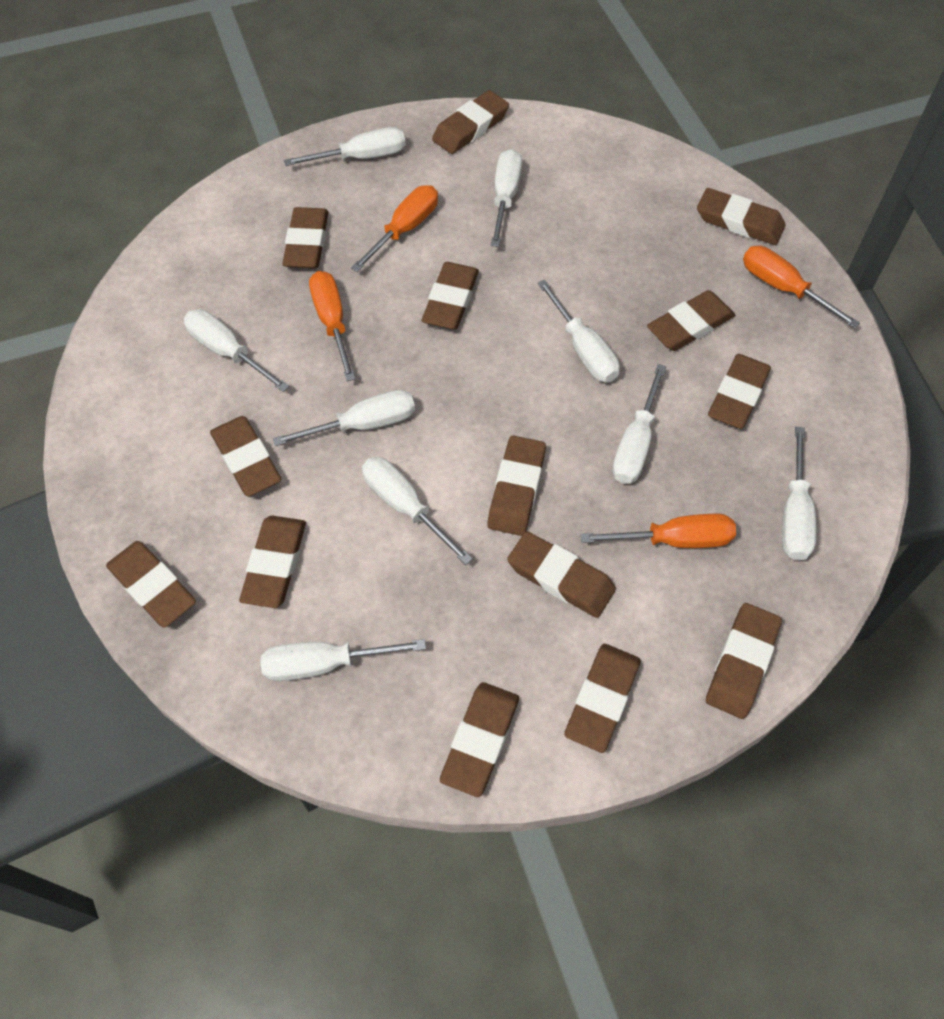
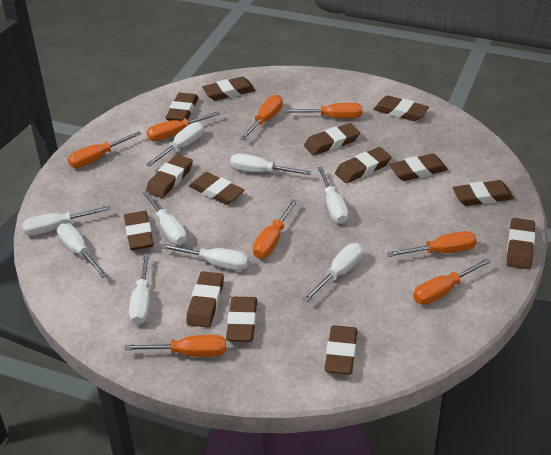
orange screwdriver: 4 -> 8

